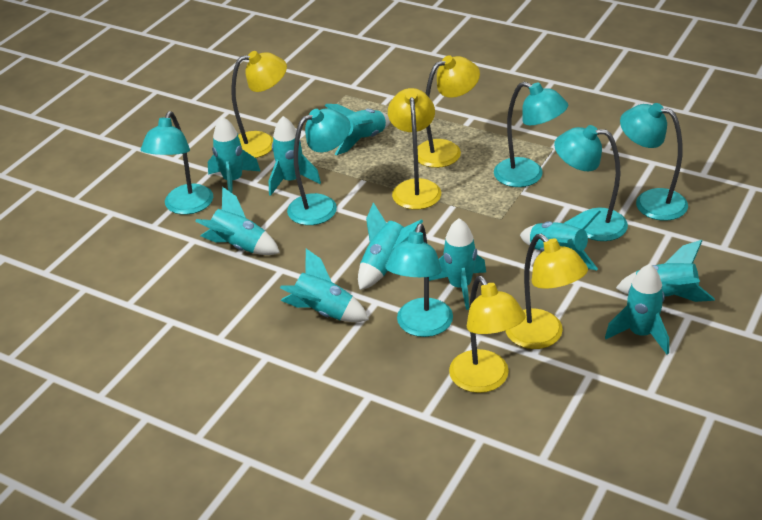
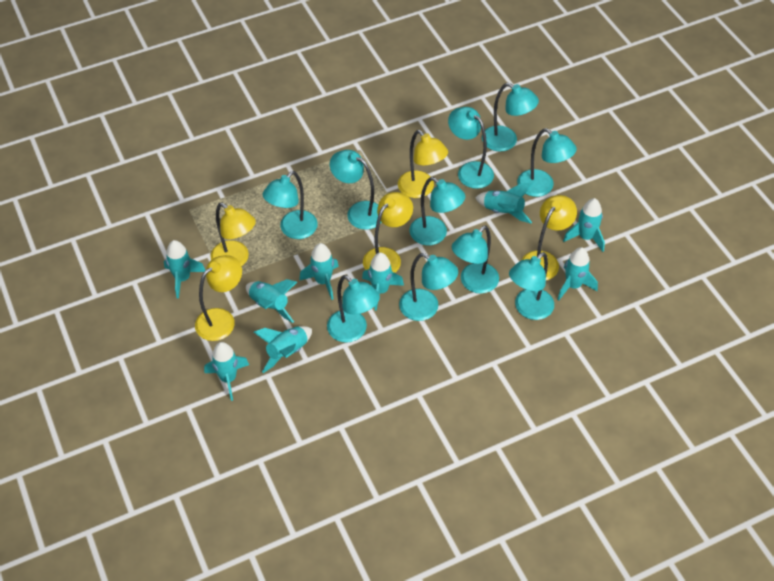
turquoise lamp: 6 -> 10
turquoise rocket: 10 -> 9

